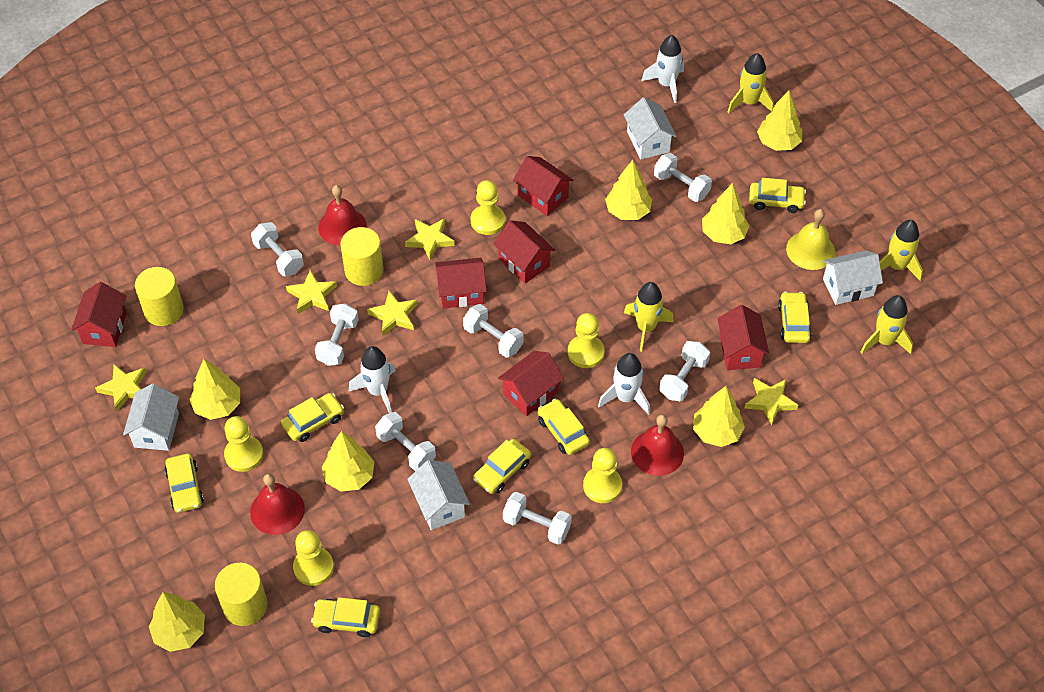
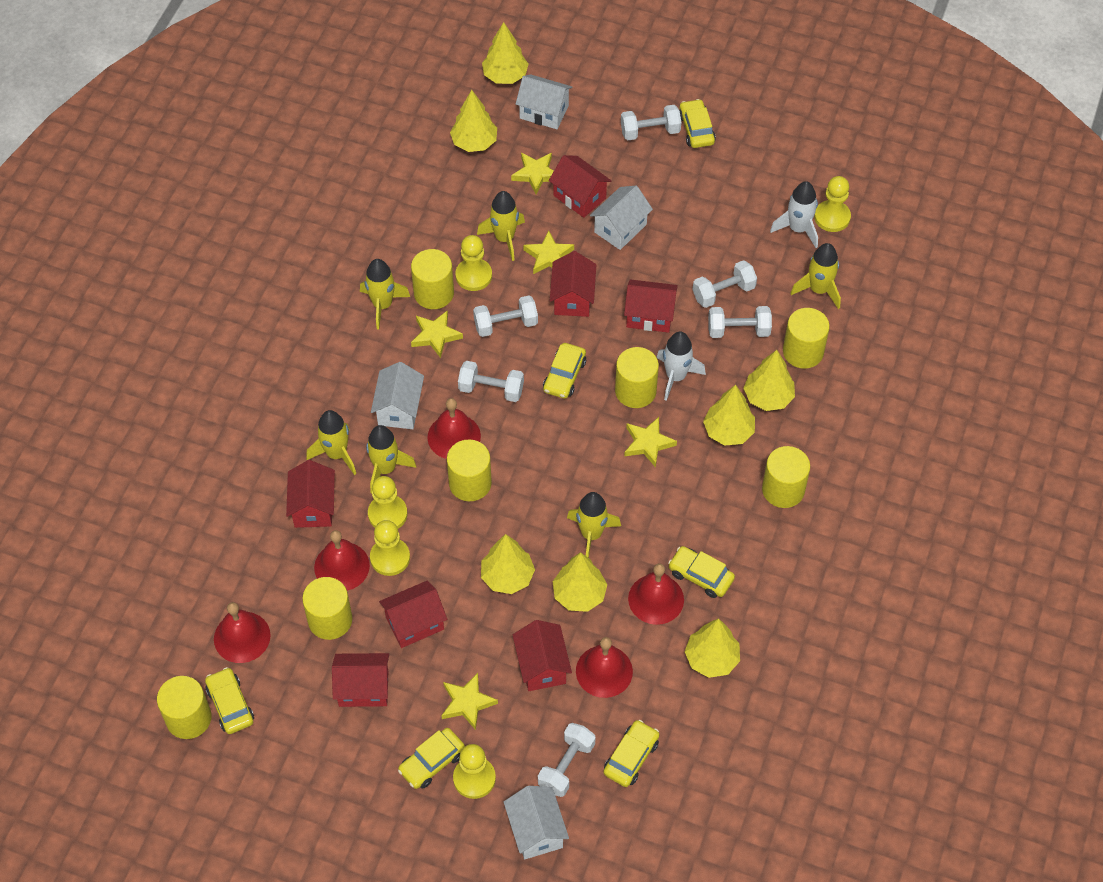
red bell: 3 -> 5
red house: 6 -> 7
white dumbbell: 7 -> 6
white rocket: 3 -> 2
yellow bell: 1 -> 0
yellow car: 7 -> 6
yellow cylinder: 3 -> 7
yellow rocket: 4 -> 6

